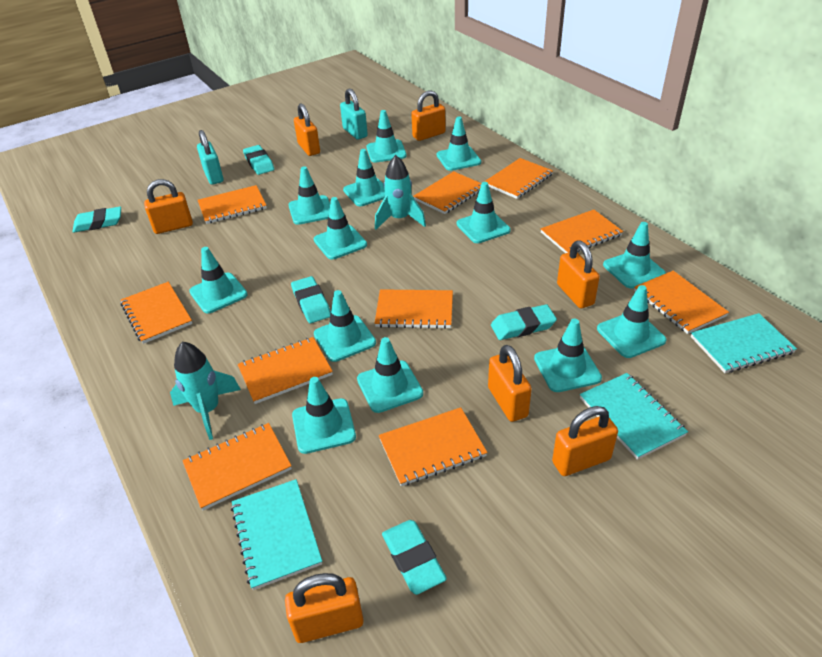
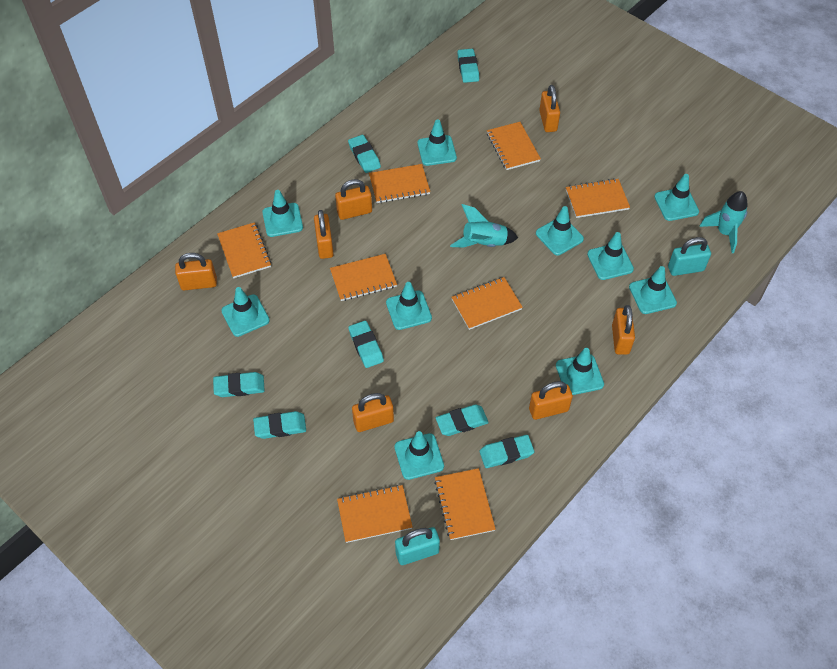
orange notebook: 10 -> 8
turquoise eraser: 5 -> 7
turquoise notebook: 3 -> 0
turquoise traffic cone: 13 -> 10

